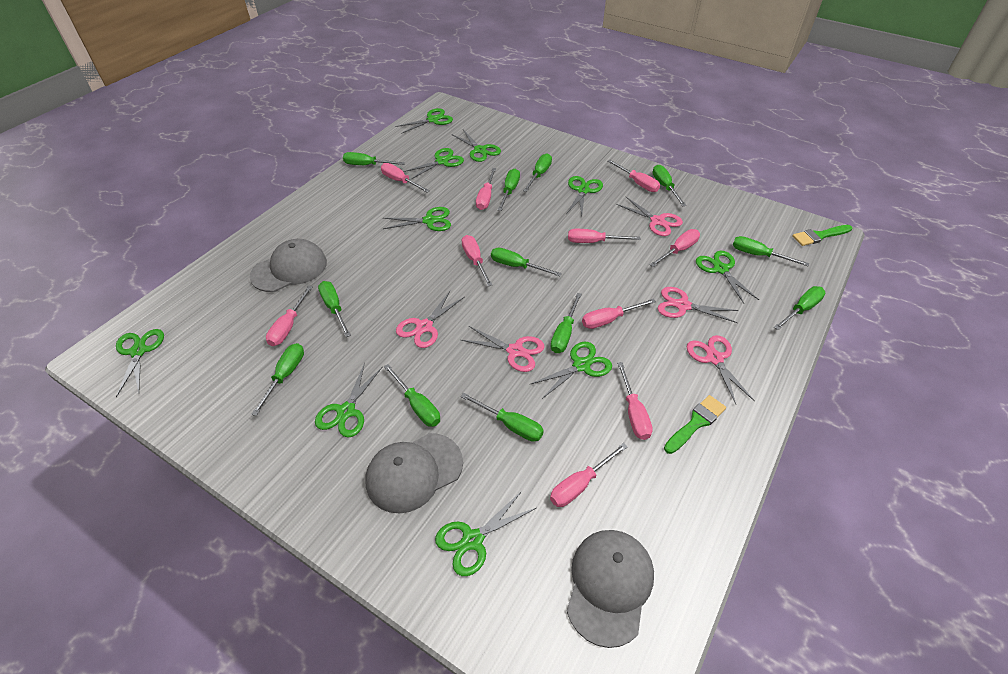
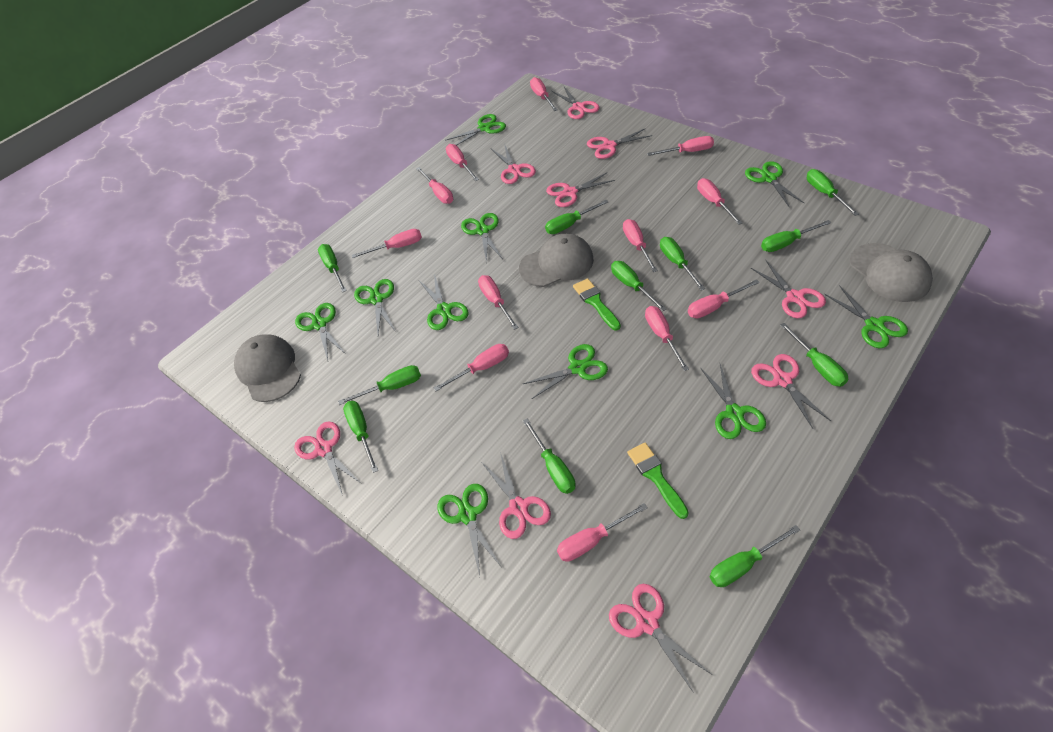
green screwdriver: 12 -> 11
pink scissors: 5 -> 9
pink screwdriver: 10 -> 12

